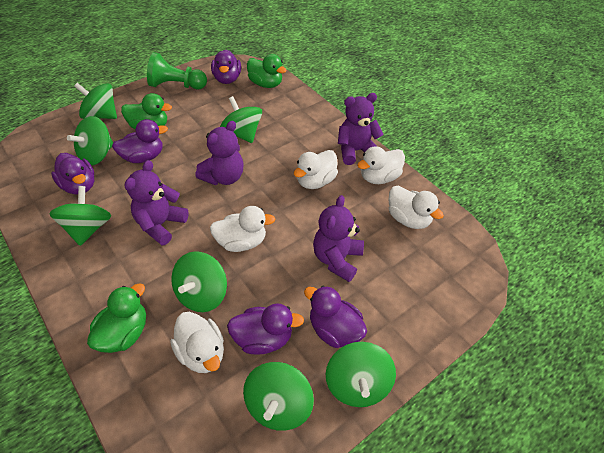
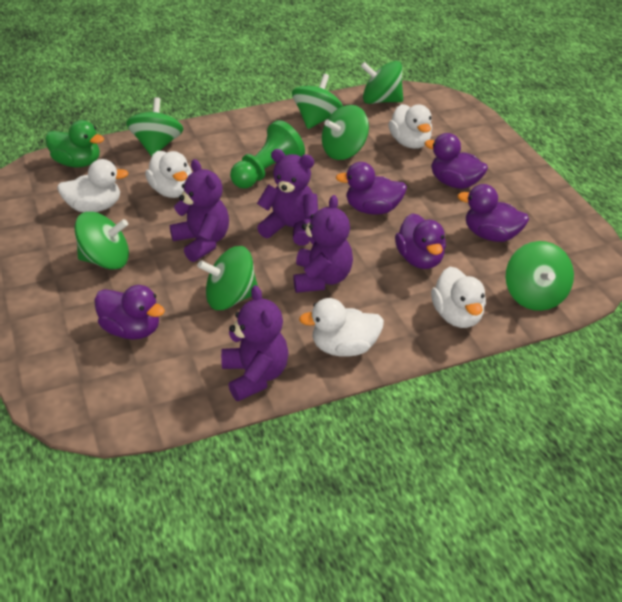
green duck: 3 -> 1

